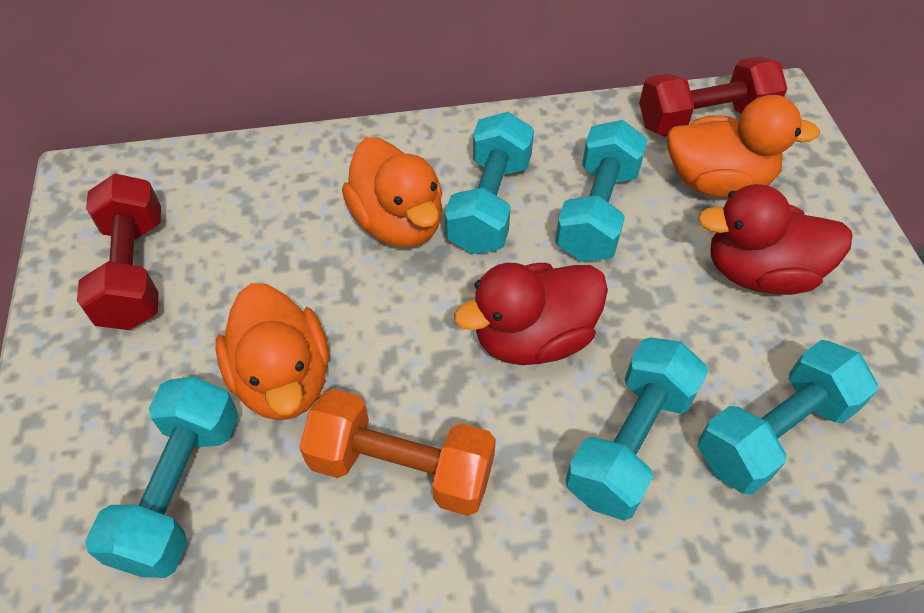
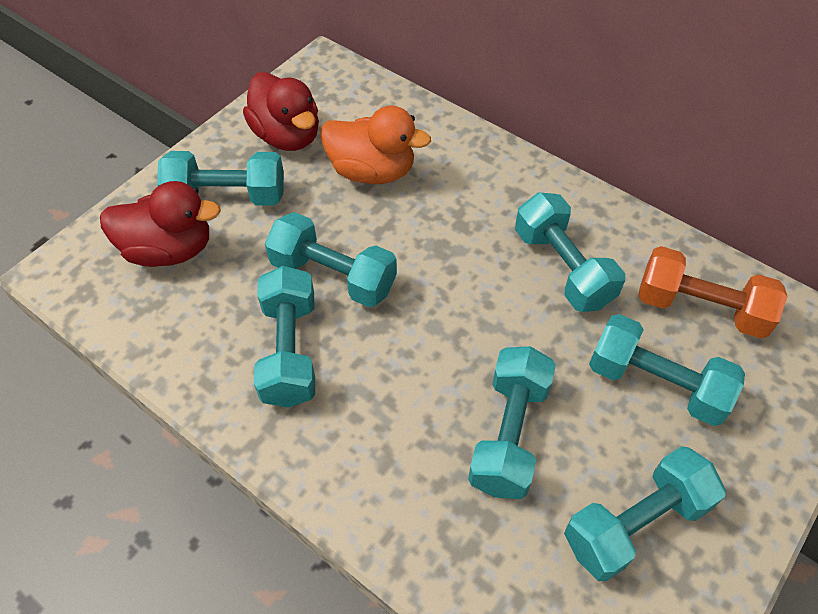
orange duck: 3 -> 1
red dumbbell: 2 -> 0
turquoise dumbbell: 5 -> 7

